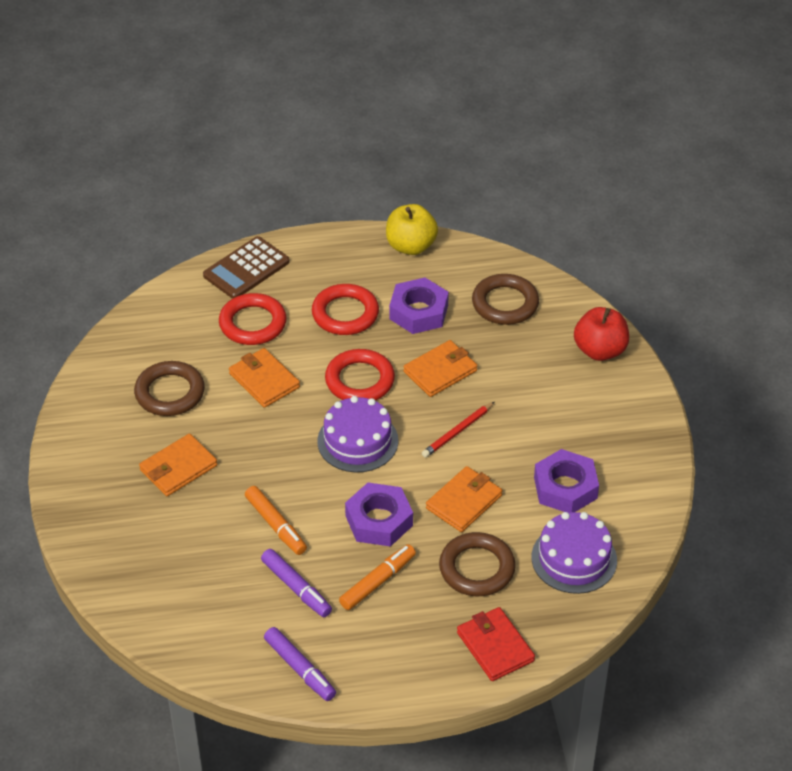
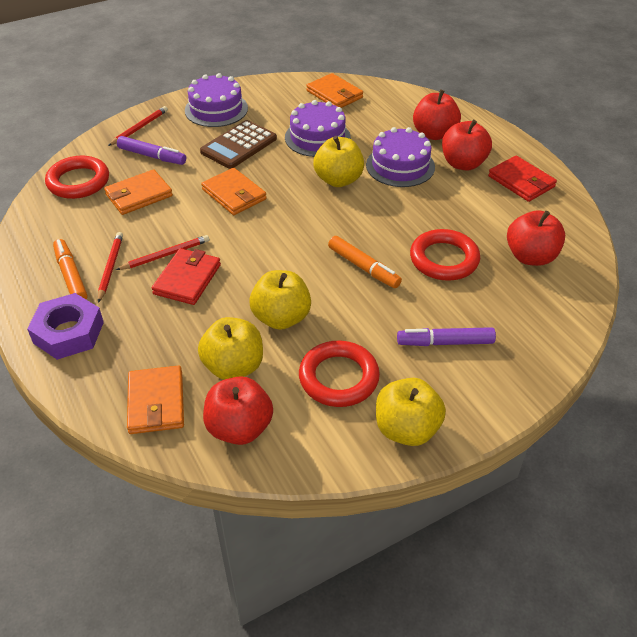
brown ring: 3 -> 0
purple cake: 2 -> 3
purple nut: 3 -> 1
red apple: 1 -> 4
red pencil: 1 -> 3
red wallet: 1 -> 2
yellow apple: 1 -> 4

